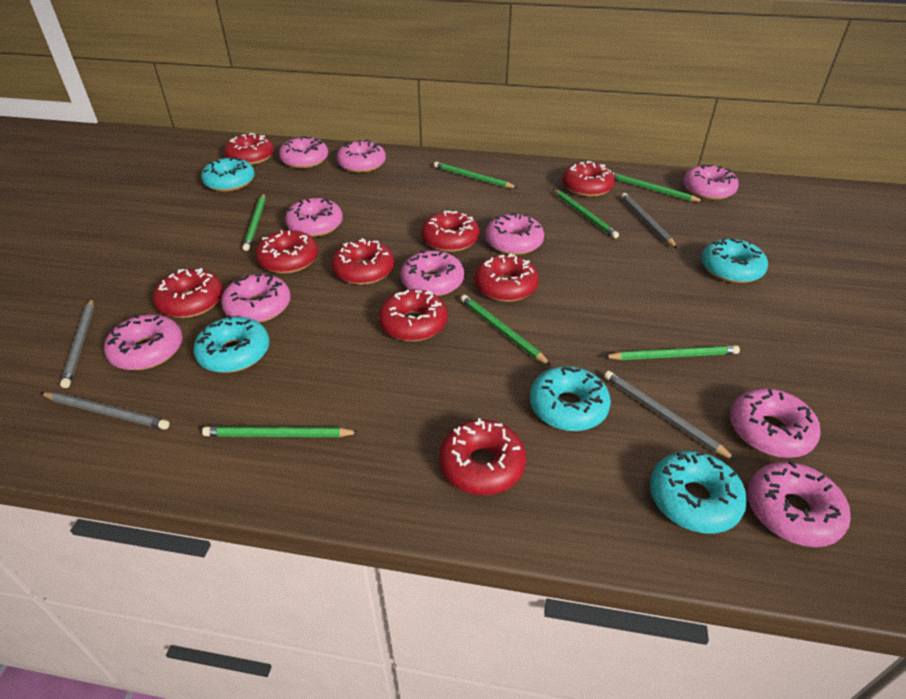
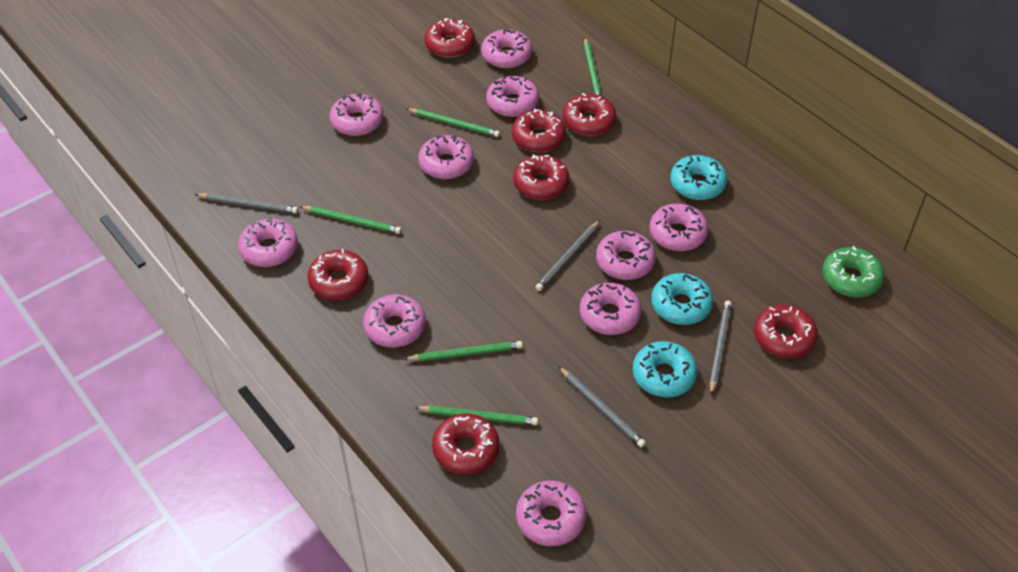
green donut: 0 -> 1
green pencil: 7 -> 5
red donut: 9 -> 7
turquoise donut: 5 -> 3

